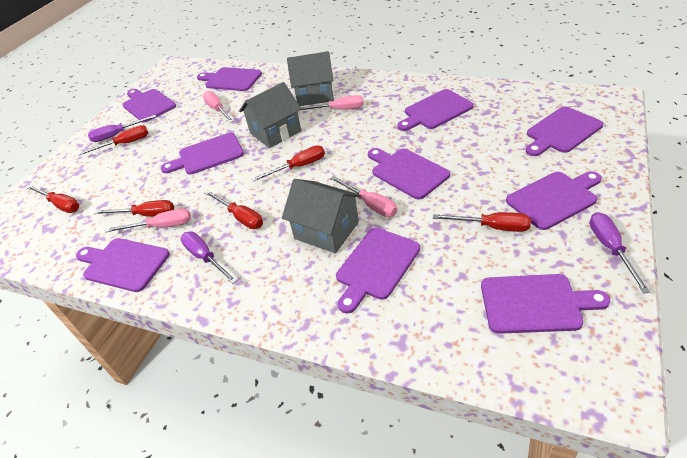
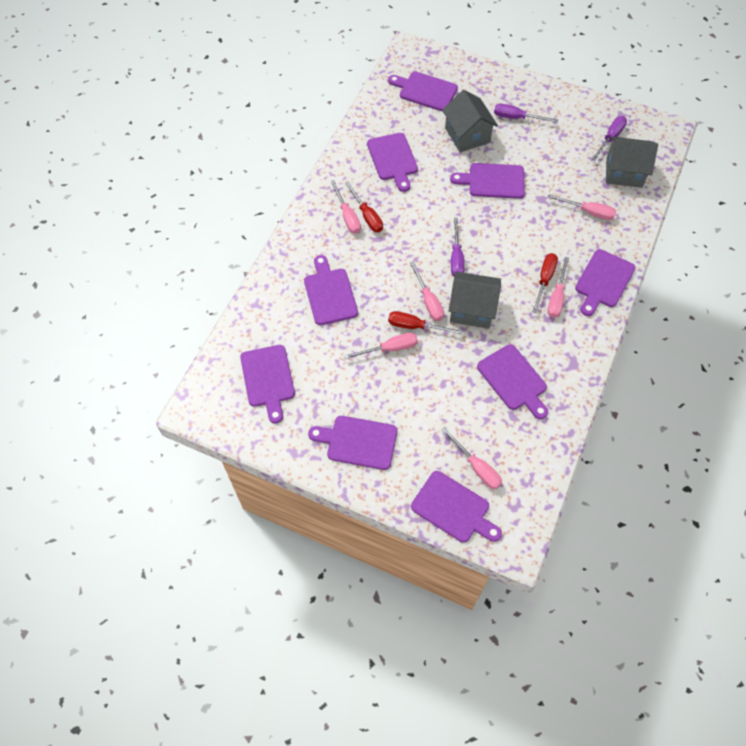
pink screwdriver: 4 -> 6
purple cutting board: 10 -> 9
red screwdriver: 6 -> 3

